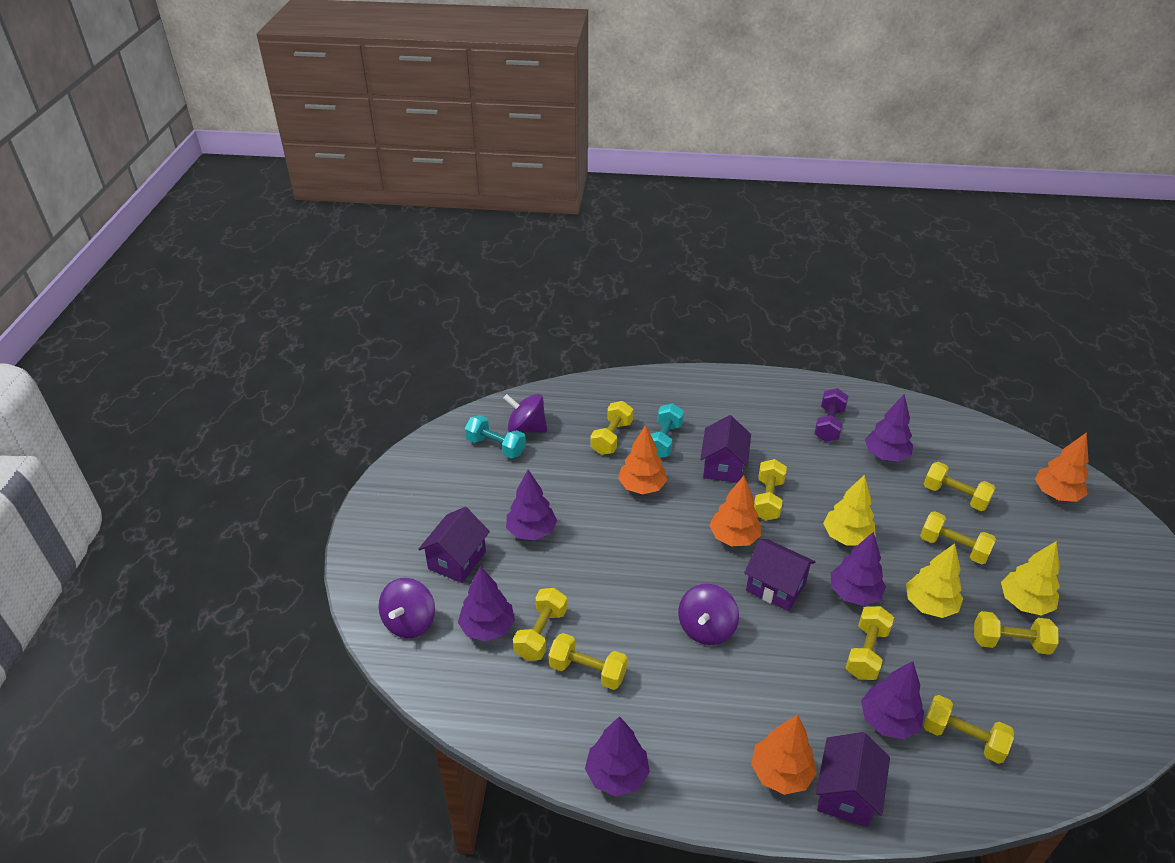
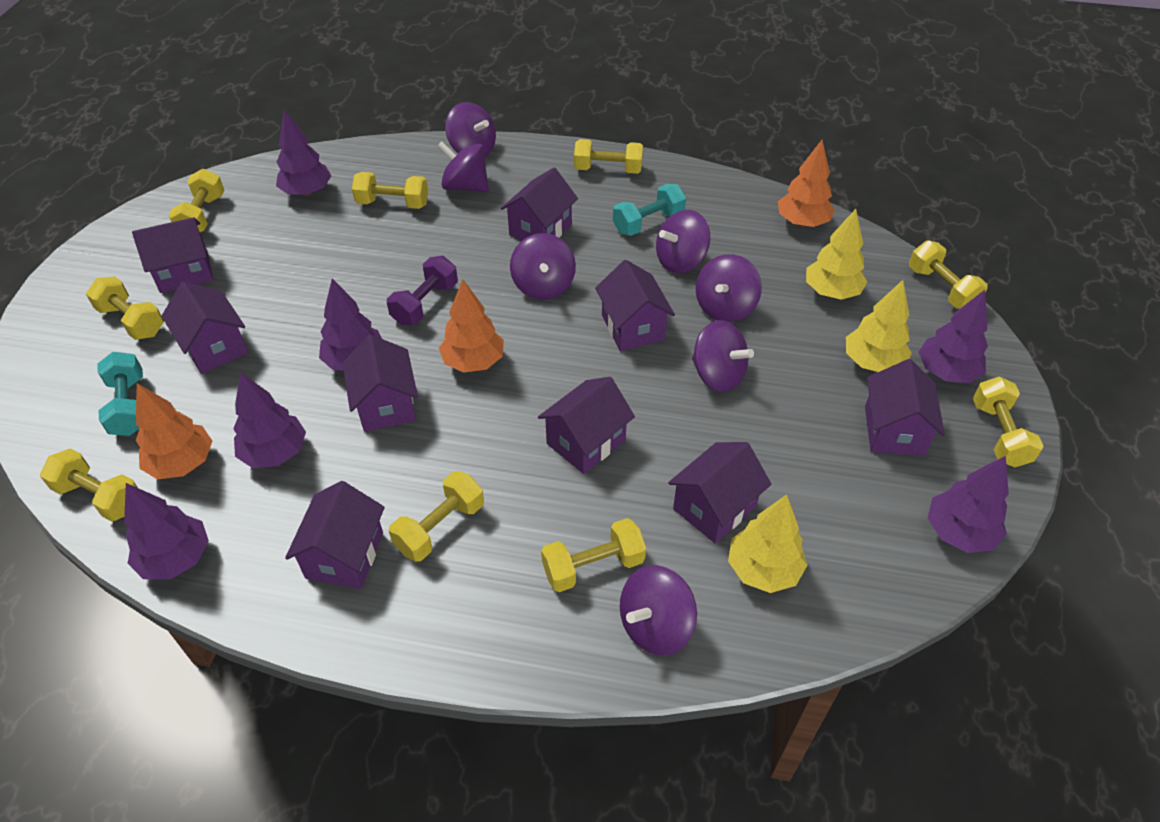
orange tree: 4 -> 3
purple house: 4 -> 9
purple spinning top: 3 -> 7

